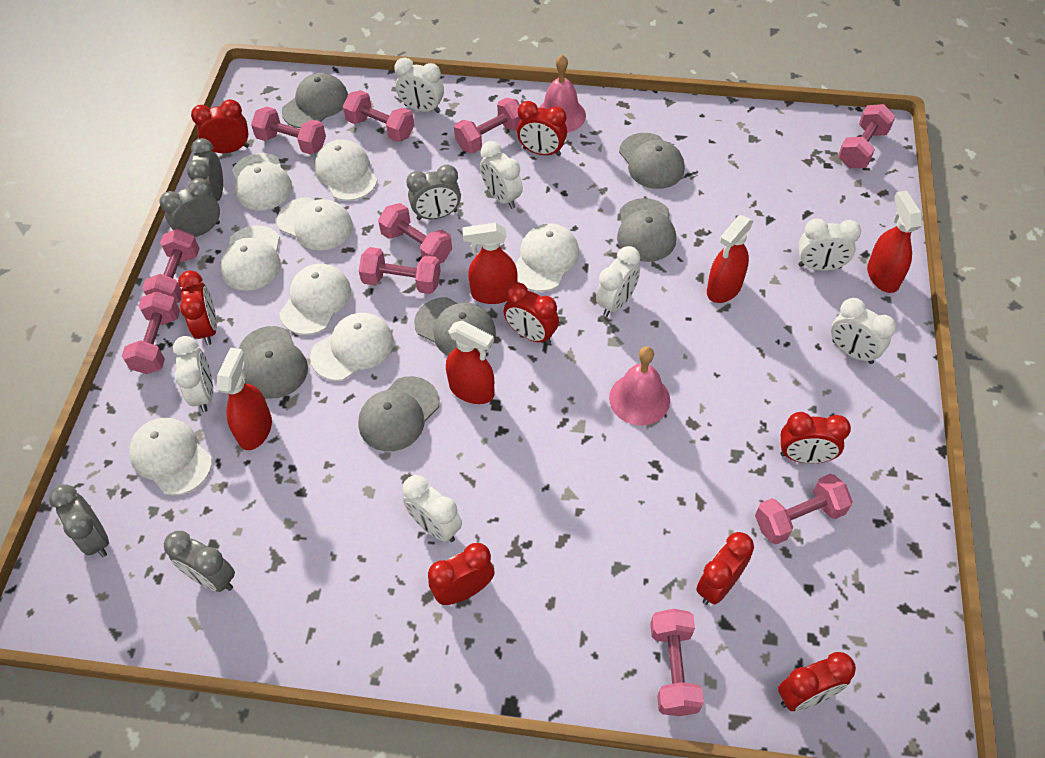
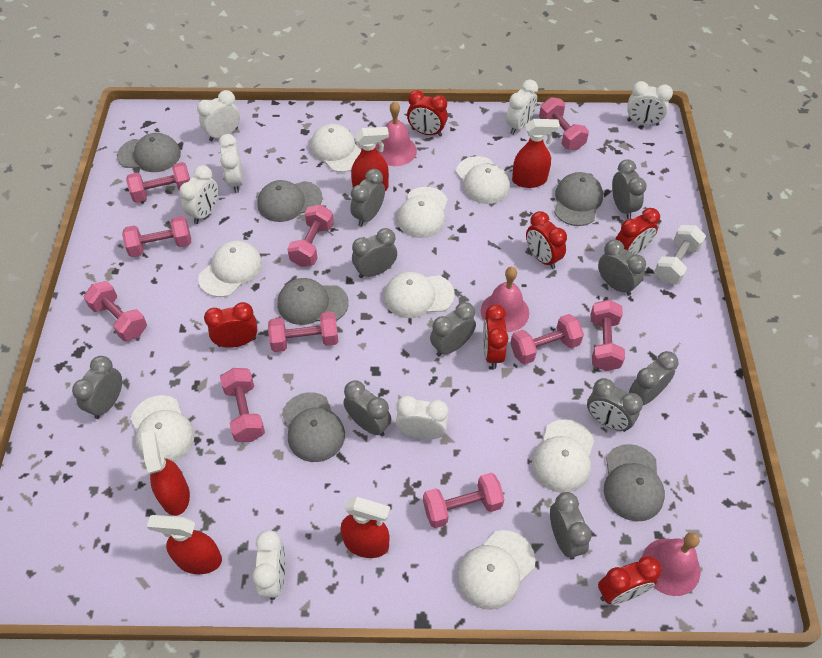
grey clock: 5 -> 10
pink bell: 2 -> 3
red clock: 8 -> 6
white dumbbell: 0 -> 1

